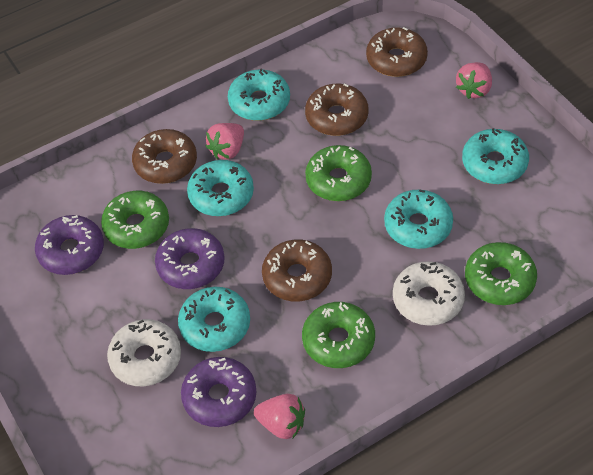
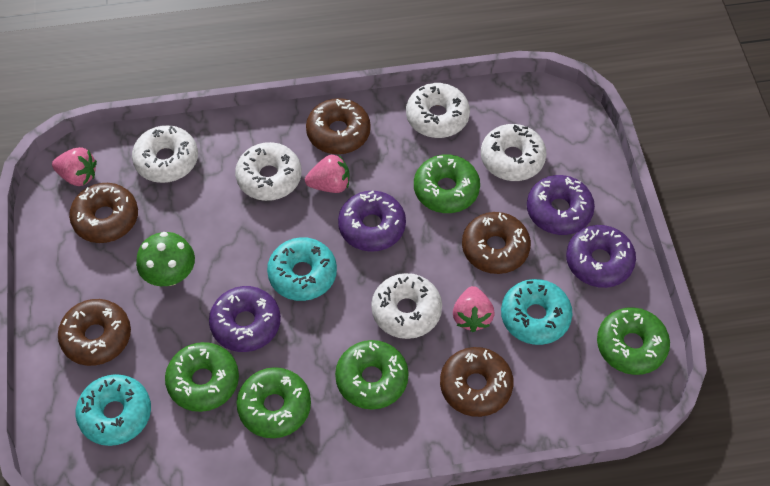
brown donut: 4 -> 5
green donut: 4 -> 5
green mushroom: 0 -> 1
purple donut: 3 -> 4
turquoise donut: 5 -> 3
white donut: 2 -> 5

